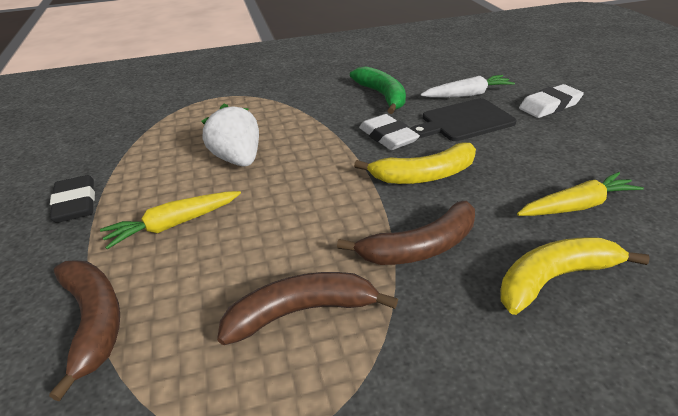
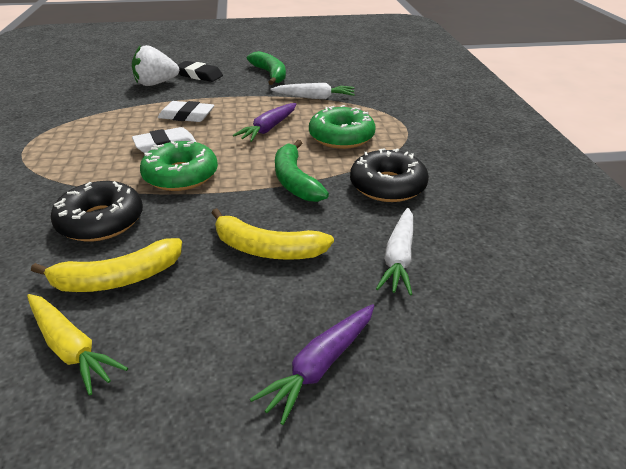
black cutting board: 1 -> 0
black donut: 0 -> 2
brown banana: 3 -> 0
green banana: 1 -> 2
green donut: 0 -> 2
purple carrot: 0 -> 2
white carrot: 1 -> 2
yellow carrot: 2 -> 1

